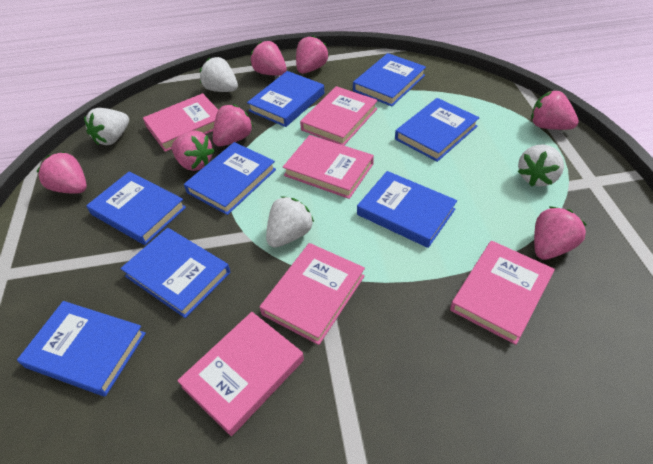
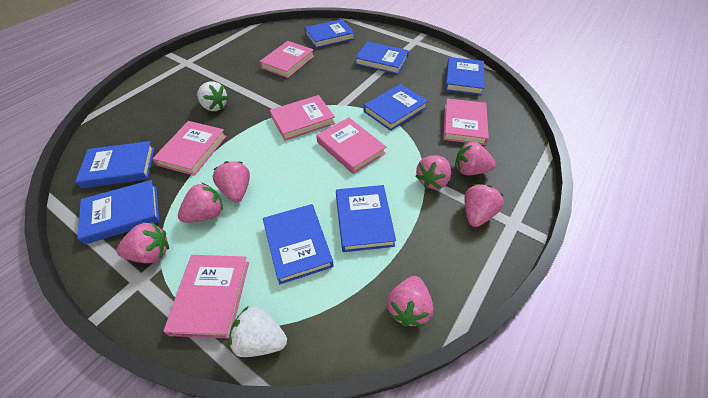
white strawberry: 4 -> 2

